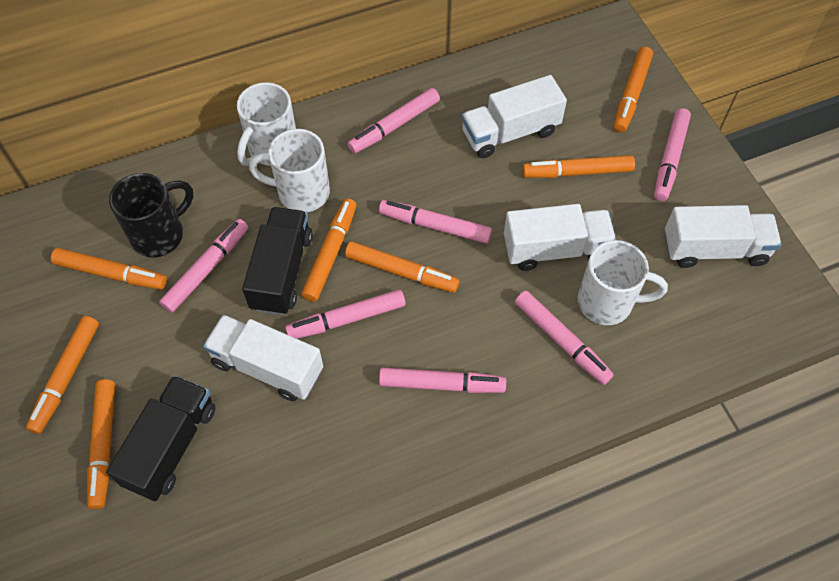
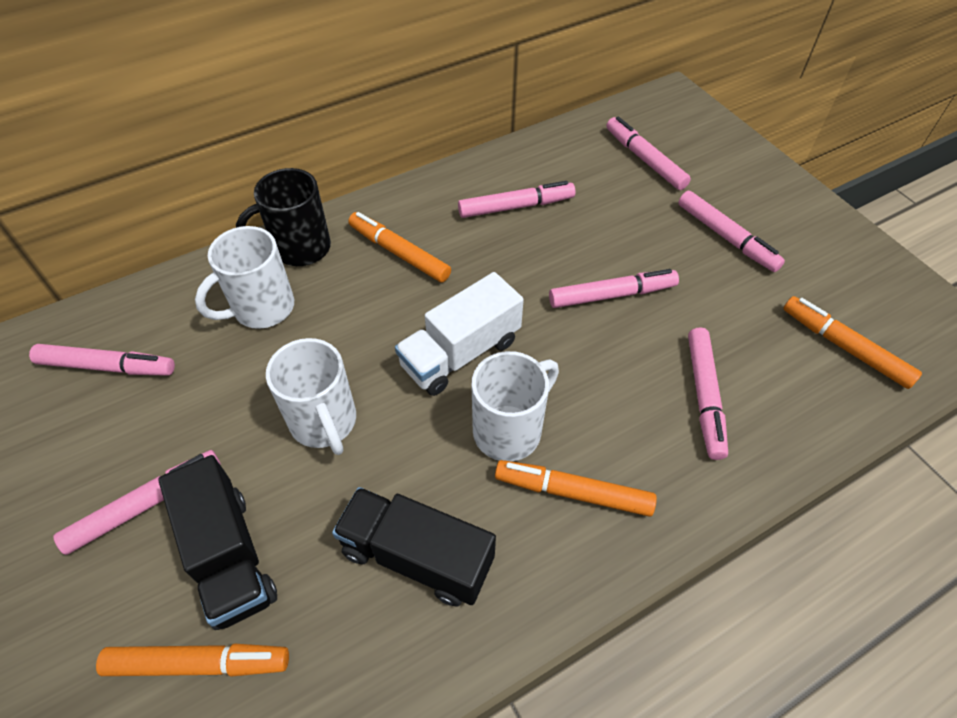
orange marker: 7 -> 4
white truck: 4 -> 1

